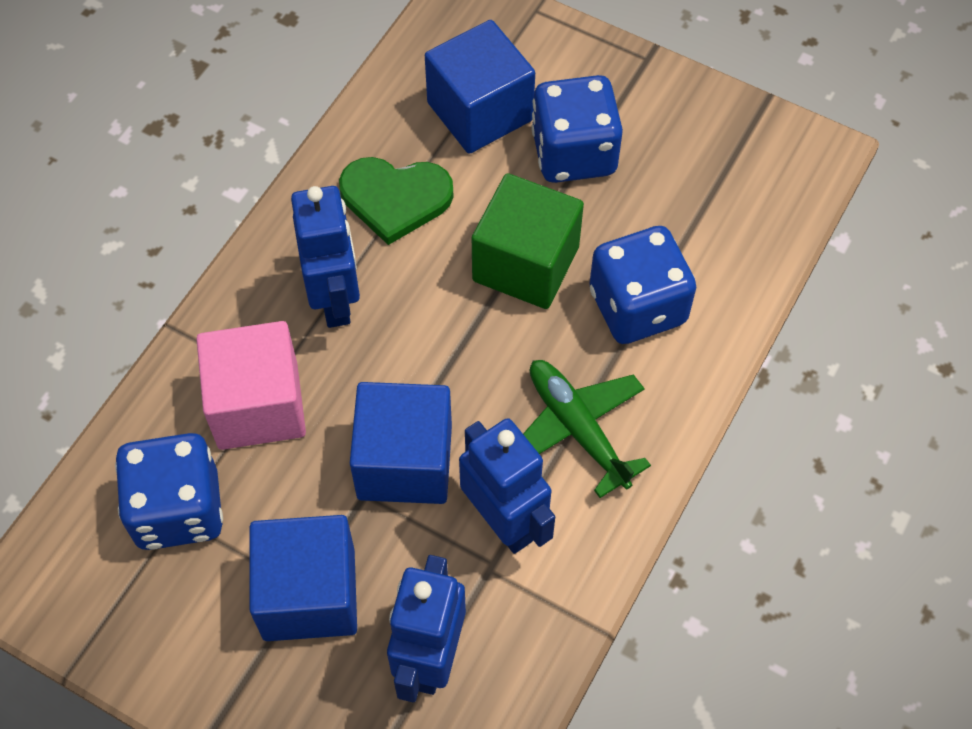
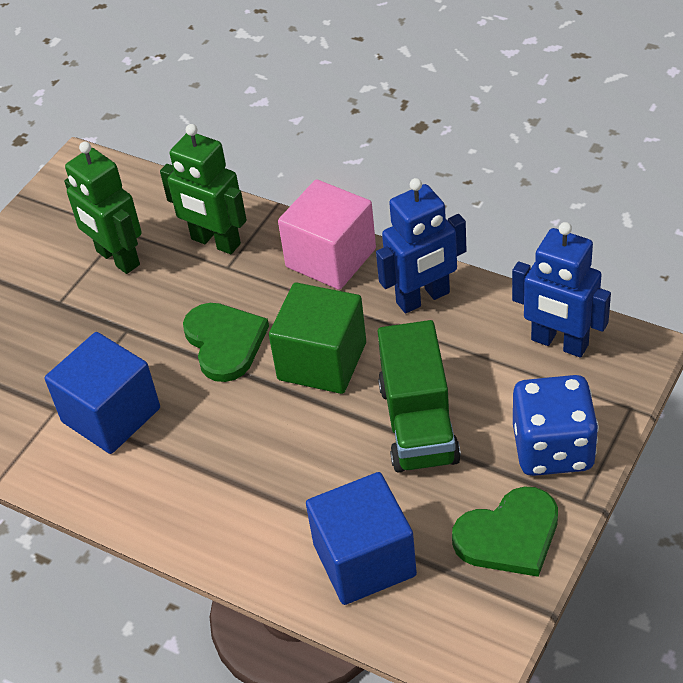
blue cube: 3 -> 2
blue dice: 3 -> 1
blue robot: 3 -> 2
green heart: 1 -> 2
green plane: 1 -> 0
green robot: 0 -> 2
green truck: 0 -> 1

